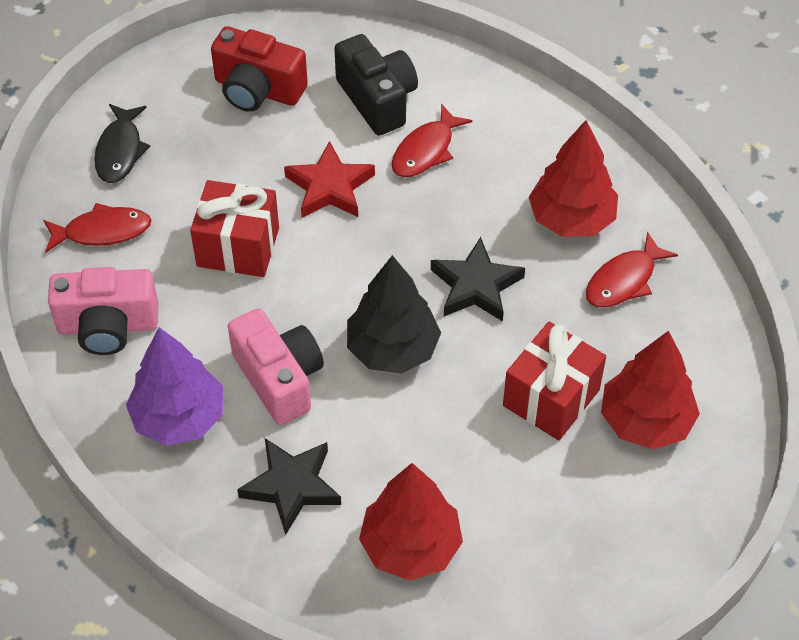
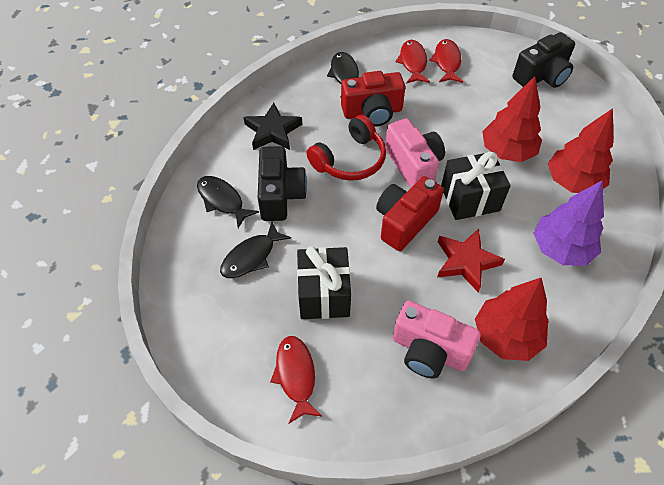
black camera: 1 -> 2
black fish: 1 -> 3
black gift: 0 -> 2
black star: 2 -> 1
black tree: 1 -> 0
red camera: 1 -> 2
red gift: 2 -> 0
red headphones: 0 -> 1

